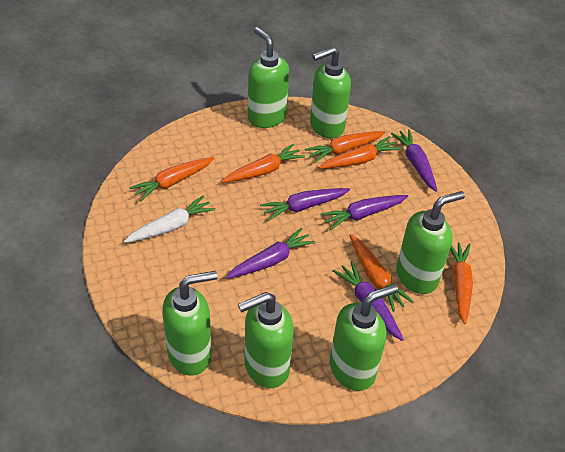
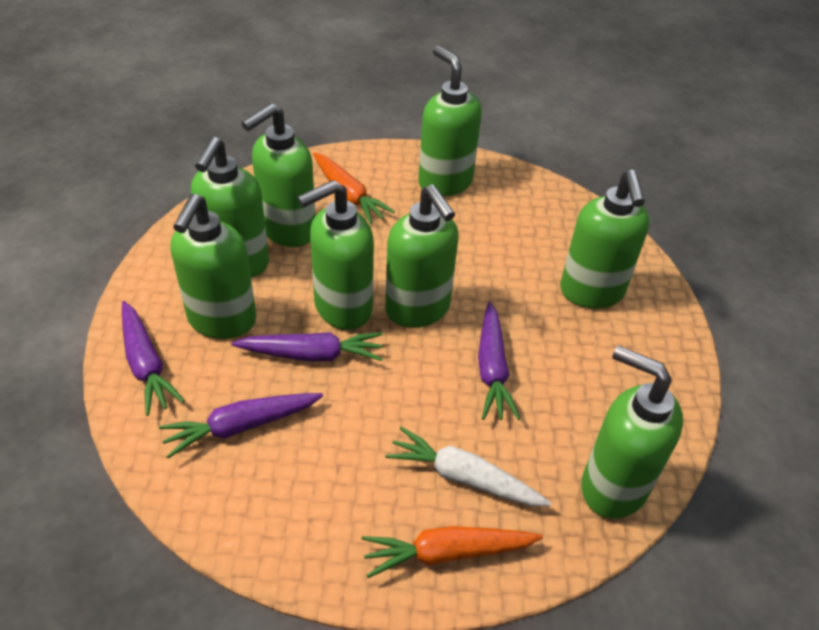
green soap dispenser: 6 -> 8
orange carrot: 6 -> 2
purple carrot: 5 -> 4

